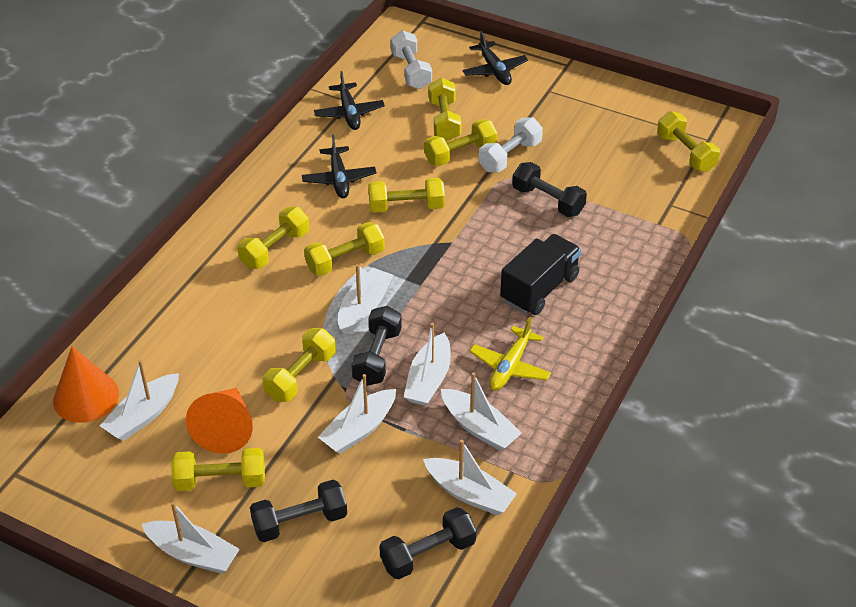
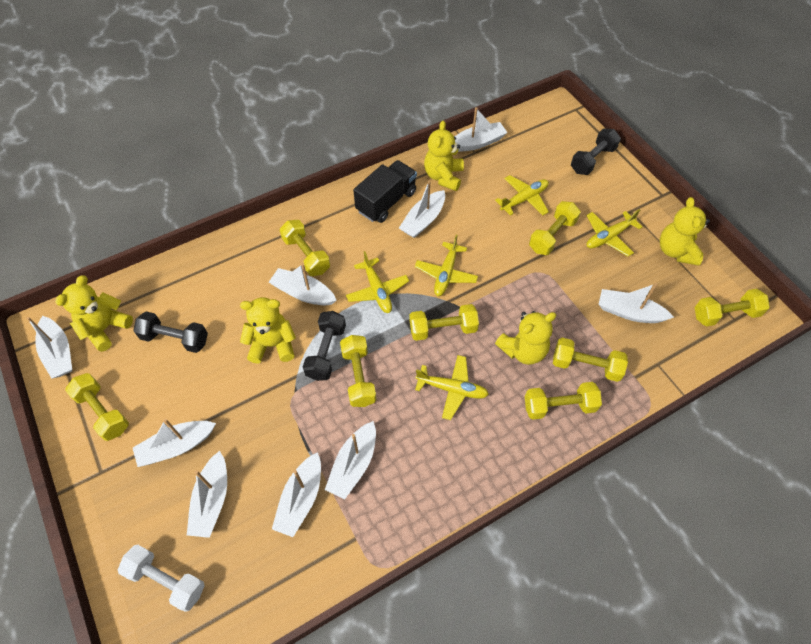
black dumbbell: 4 -> 3
black plane: 3 -> 0
orange cone: 2 -> 0
white boat: 7 -> 9
white dumbbell: 2 -> 1
yellow plane: 1 -> 5
yellow teddy bear: 0 -> 5

